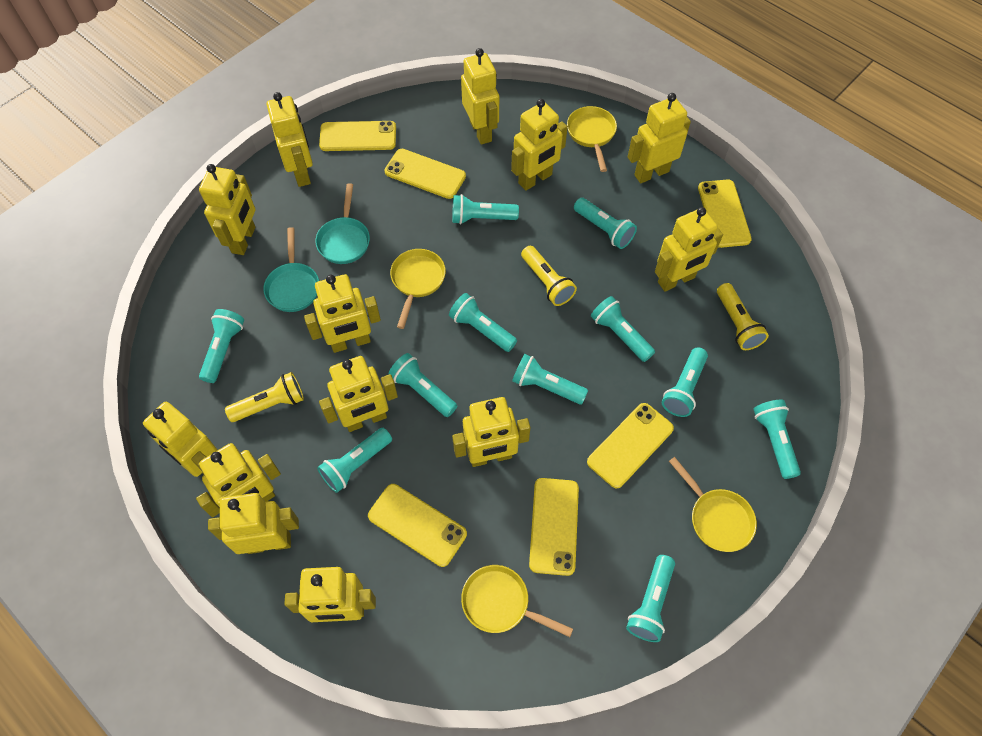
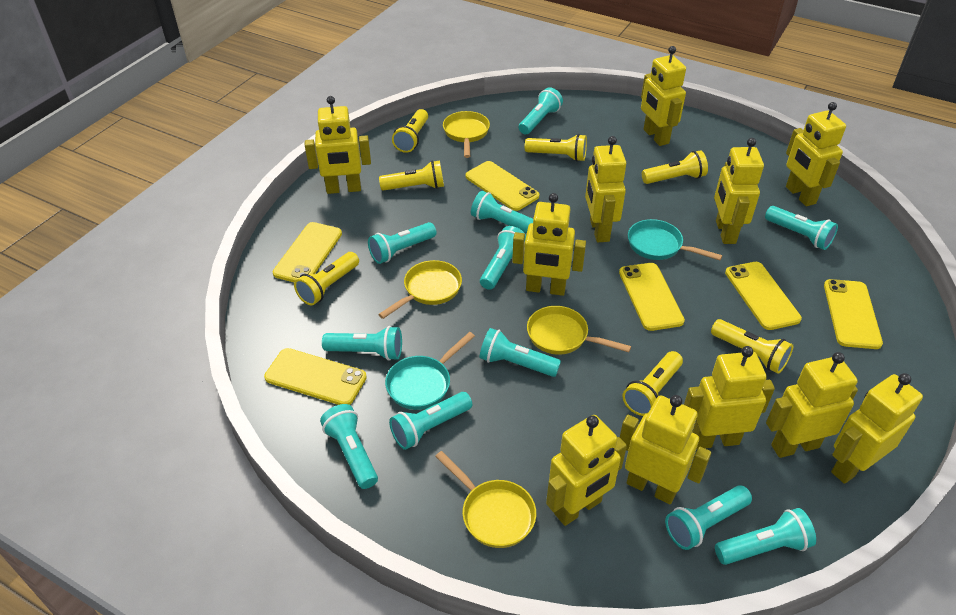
yellow flashlight: 3 -> 7
yellow robot: 13 -> 11

